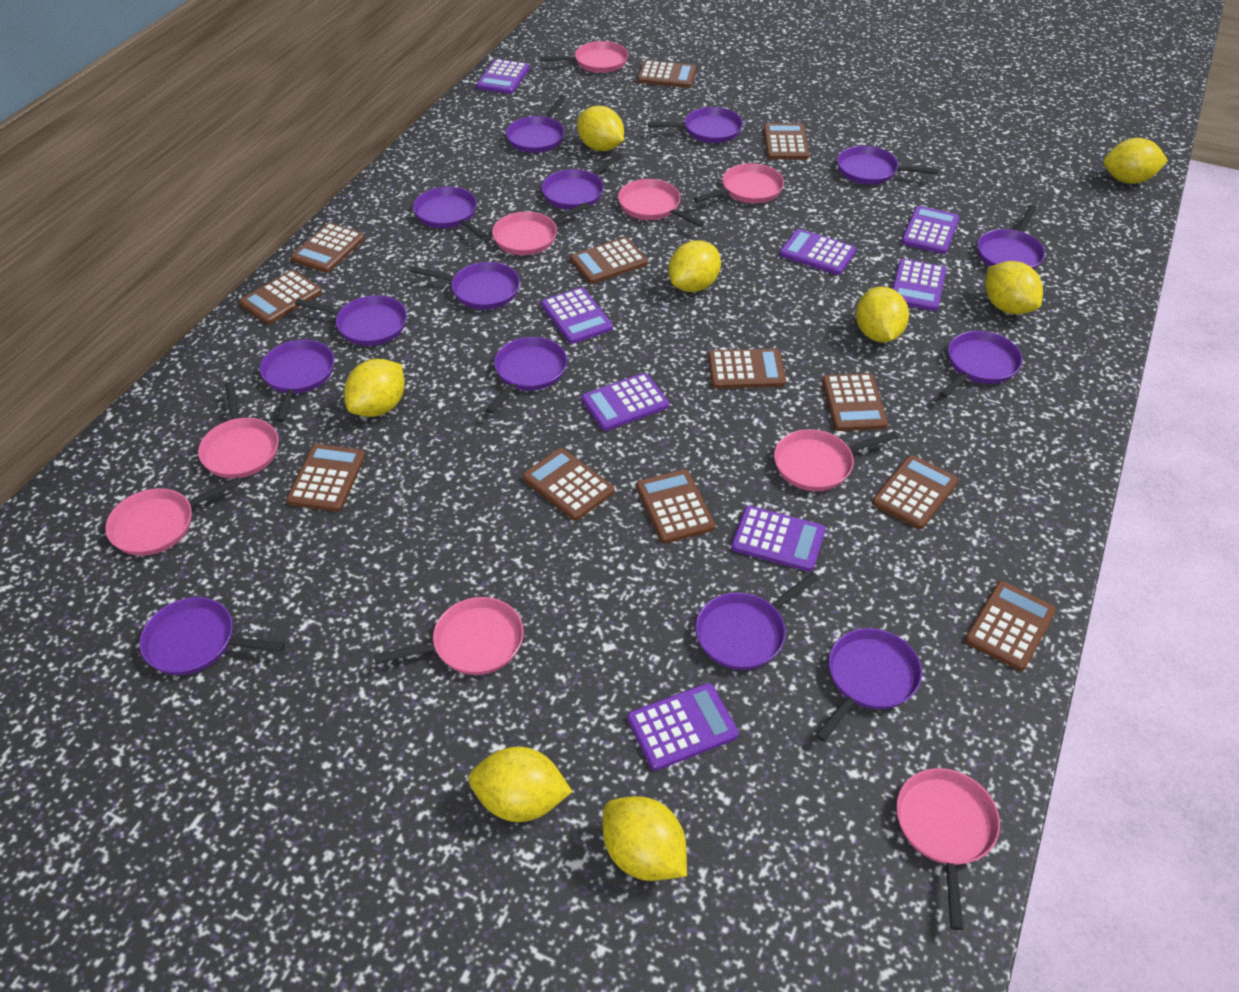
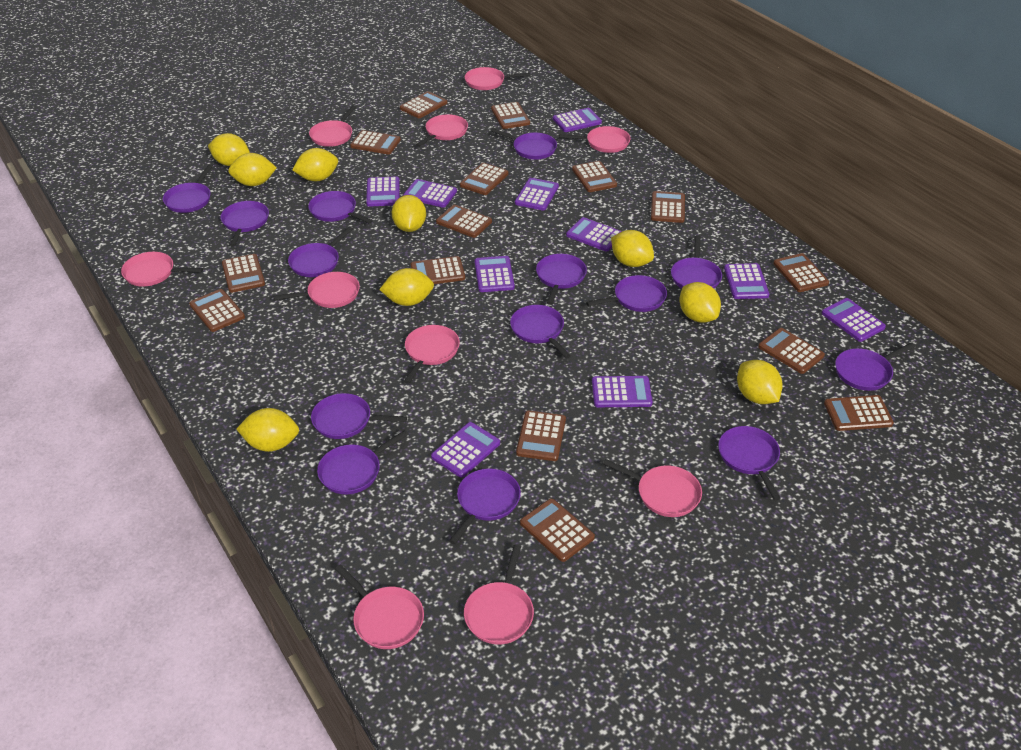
brown calculator: 12 -> 15
pink pan: 9 -> 10
purple calculator: 8 -> 10
yellow lemon: 8 -> 9

